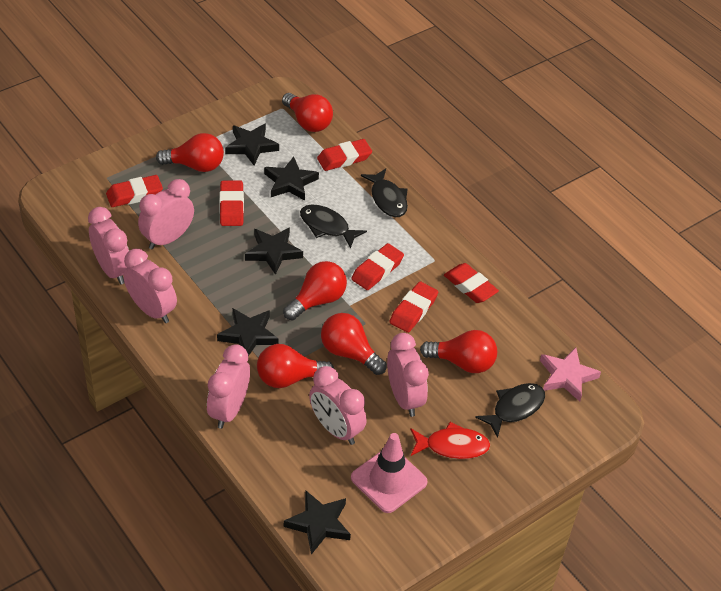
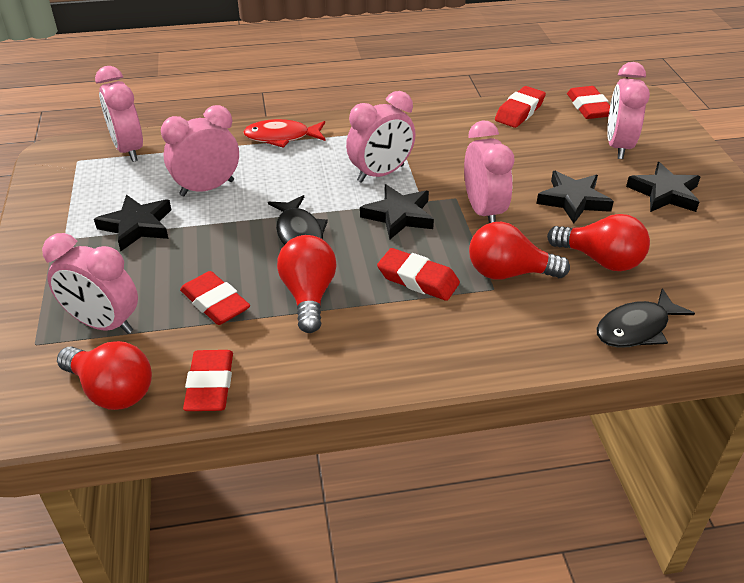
black fish: 3 -> 2
black star: 5 -> 4
pink star: 1 -> 0
pink traffic cone: 1 -> 0
red eraser: 6 -> 5
red light bulb: 6 -> 4

